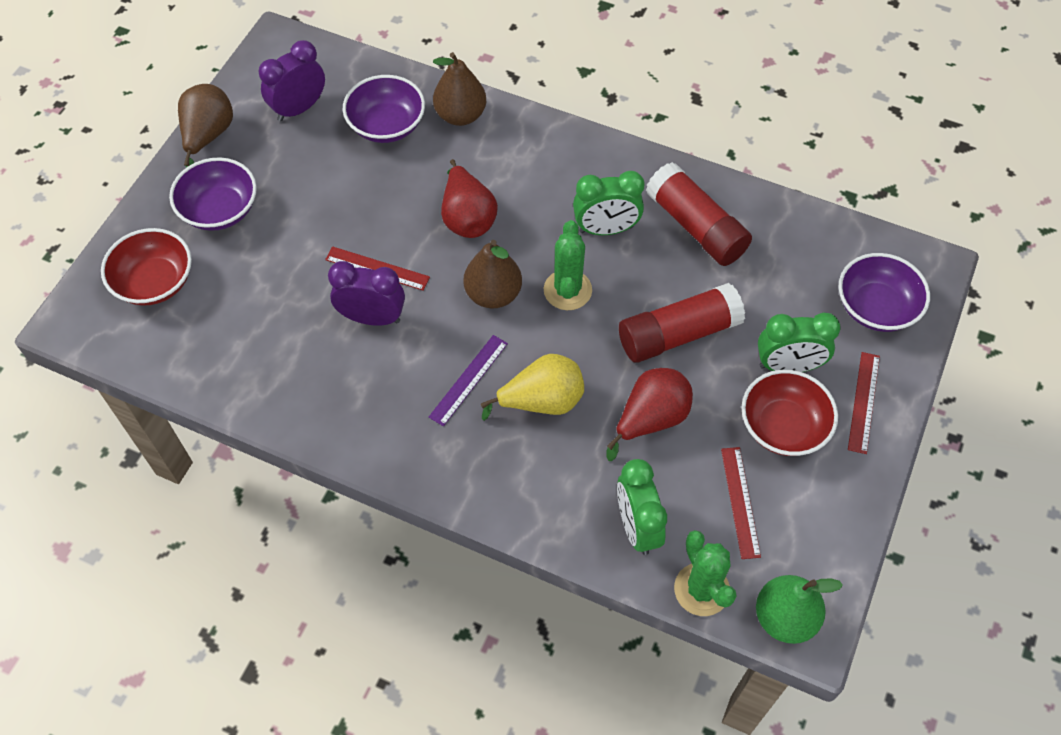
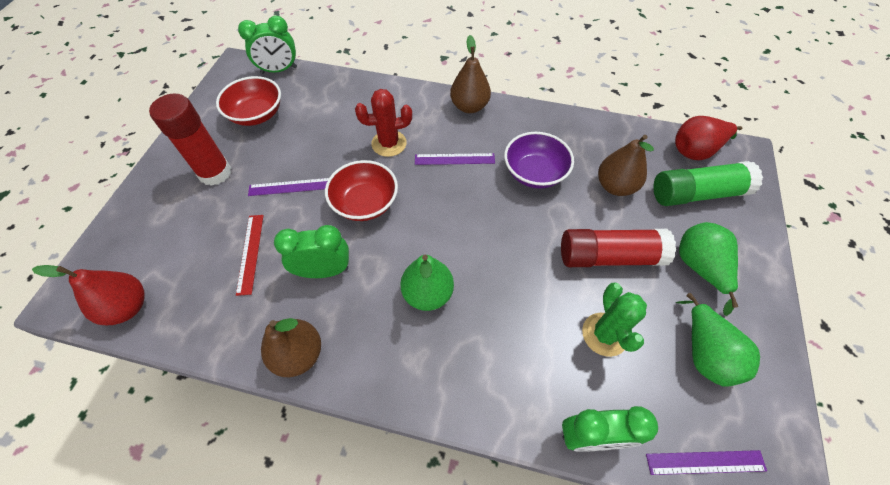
green cactus: 2 -> 1
green glue stick: 0 -> 1
green pear: 1 -> 3
purple bowl: 3 -> 1
purple clock: 2 -> 0
purple ruler: 1 -> 3
red cactus: 0 -> 1
red ruler: 3 -> 1
yellow pear: 1 -> 0

